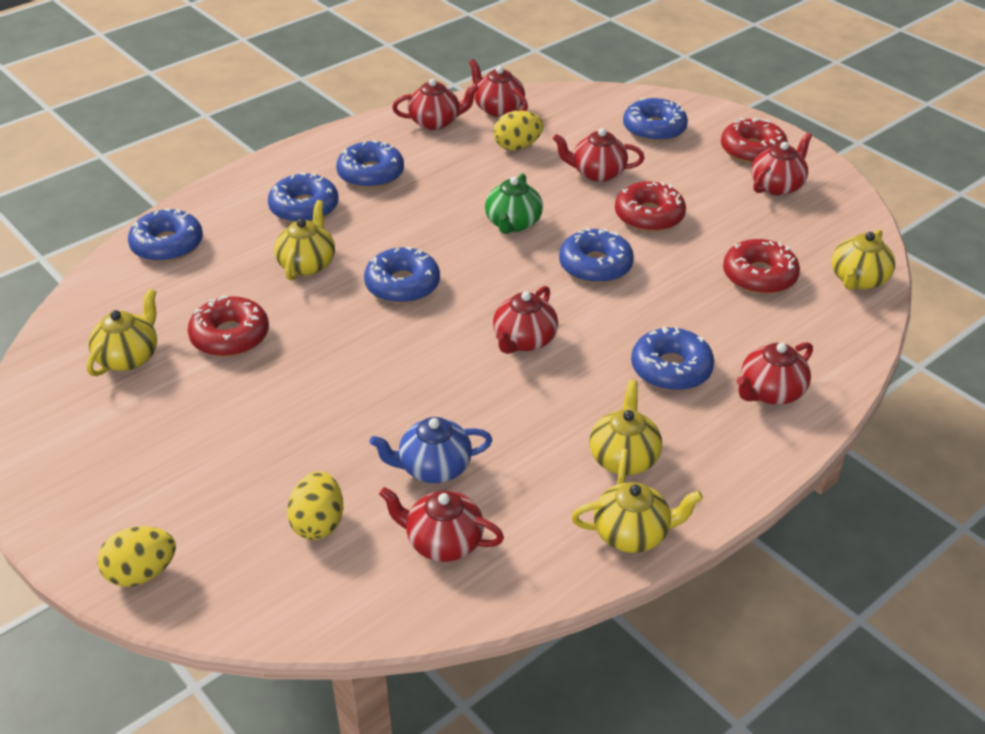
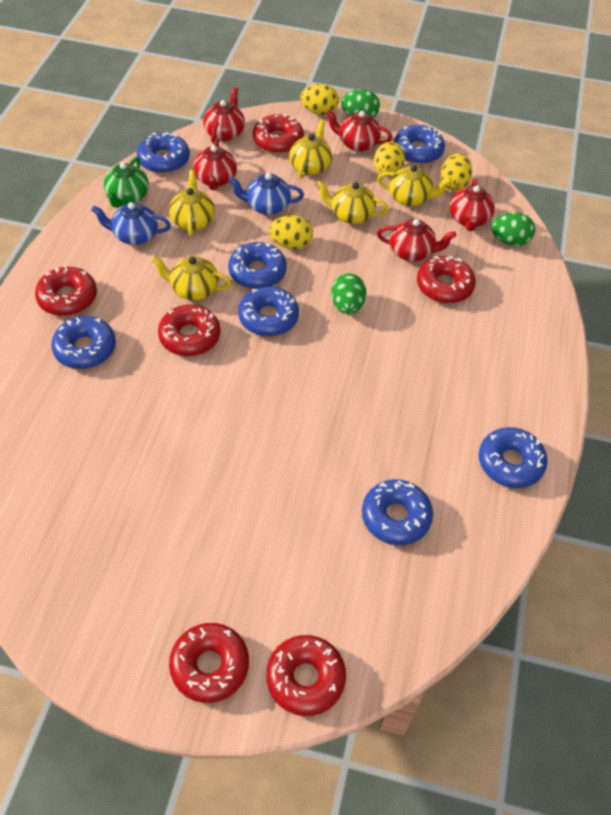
blue teapot: 1 -> 2
green egg: 0 -> 3
red donut: 4 -> 6
red teapot: 7 -> 5
yellow egg: 3 -> 4

